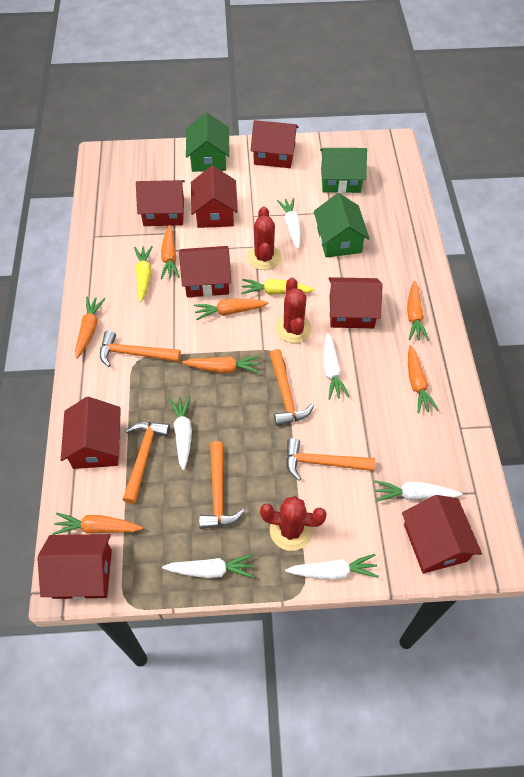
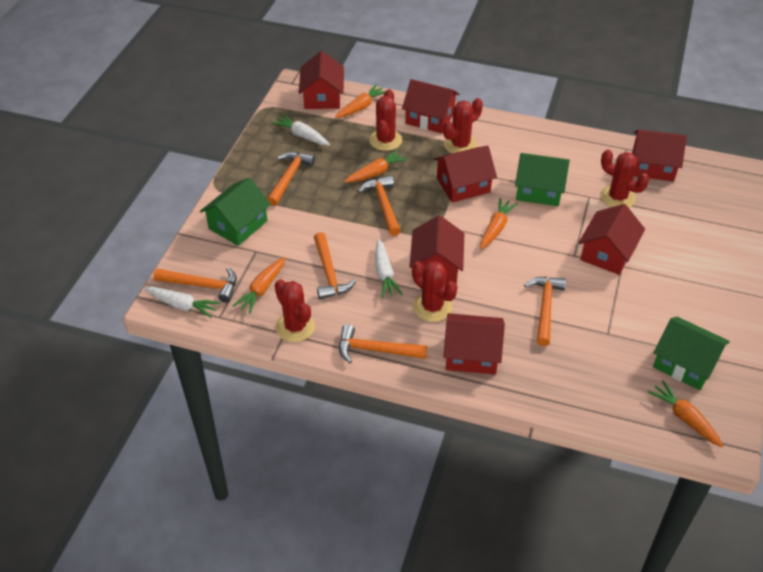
orange carrot: 7 -> 5
orange hammer: 5 -> 6
red cactus: 3 -> 5
red house: 8 -> 7
white carrot: 6 -> 3
yellow carrot: 2 -> 0

